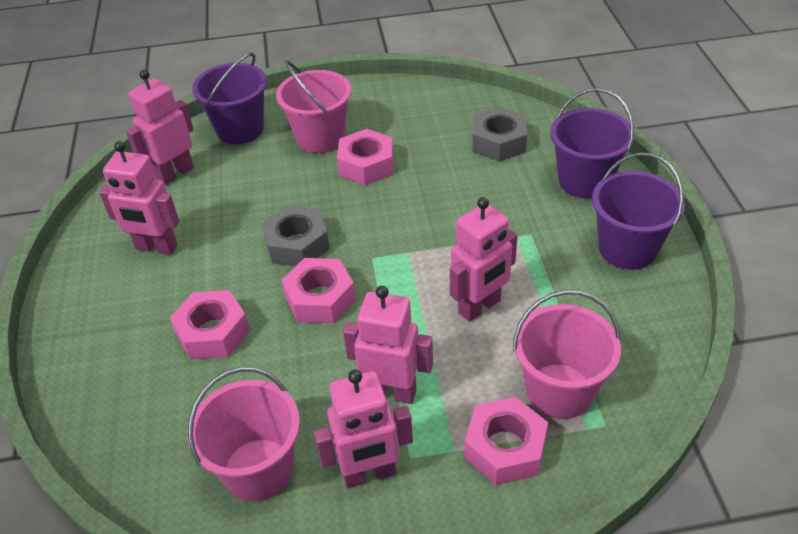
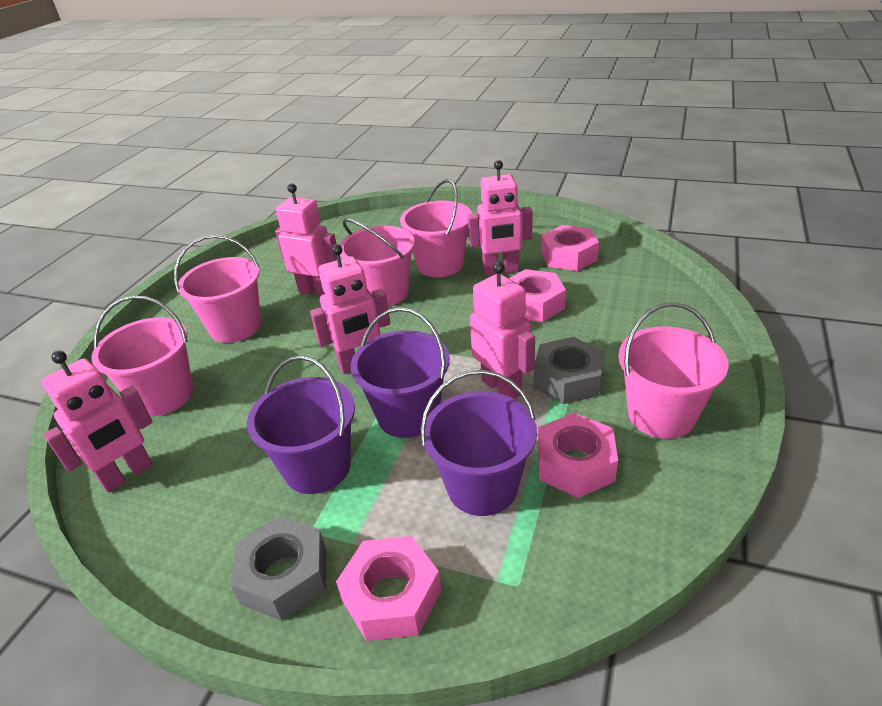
pink bucket: 3 -> 5

